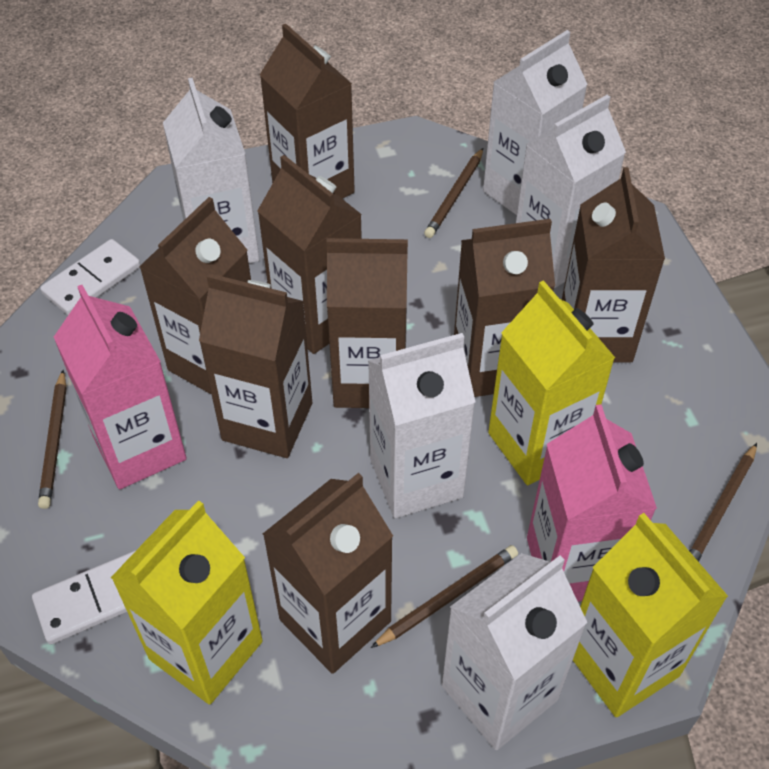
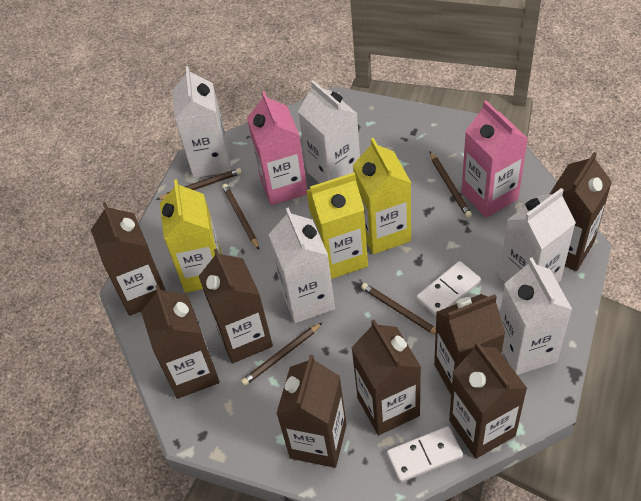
brown pencil: 4 -> 5

